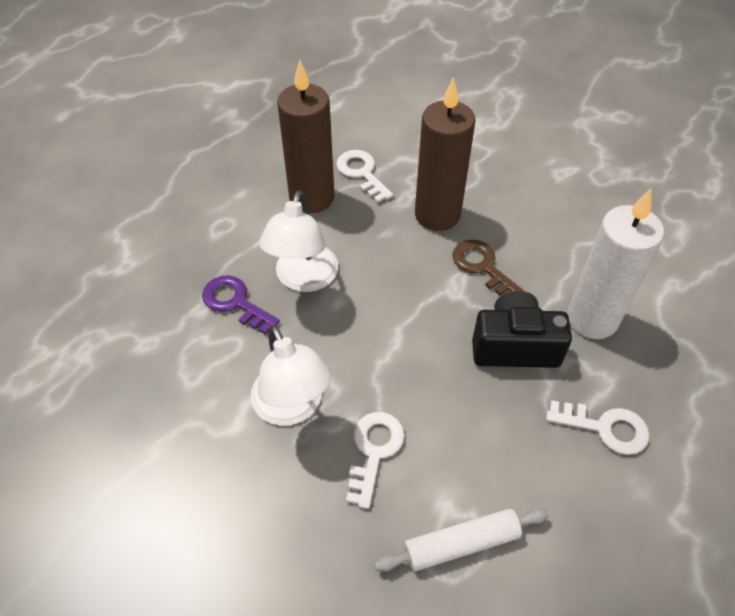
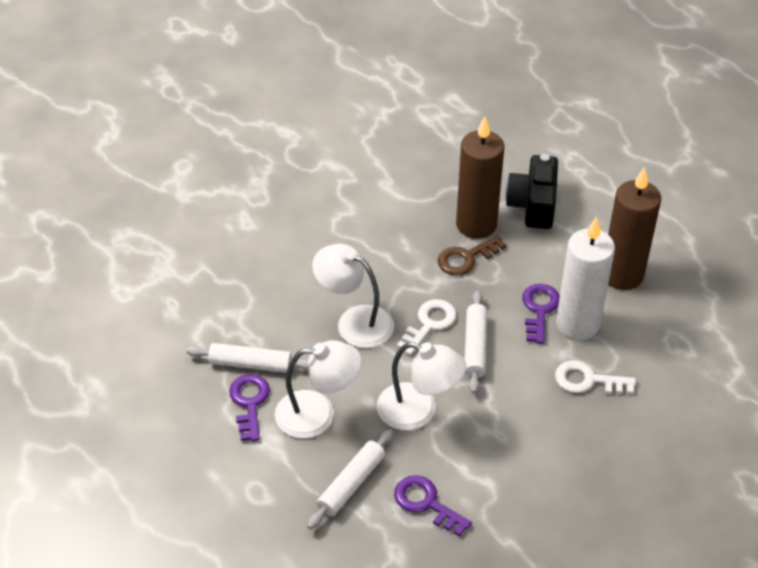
purple key: 1 -> 3
white key: 3 -> 2
white lamp: 2 -> 3
white rolling pin: 1 -> 3

